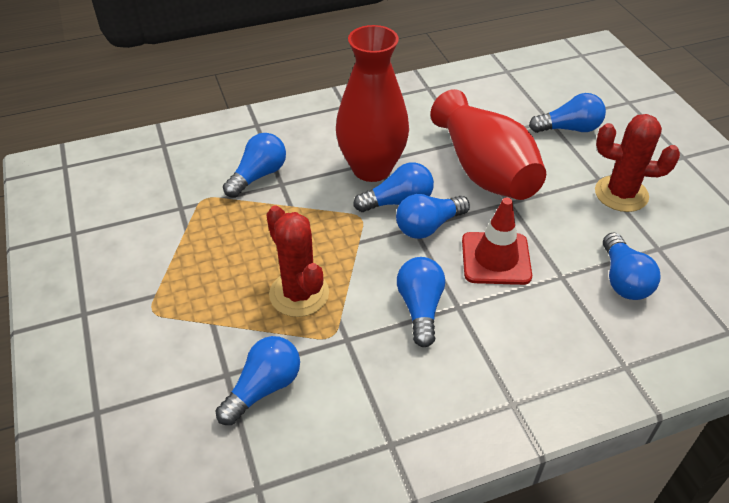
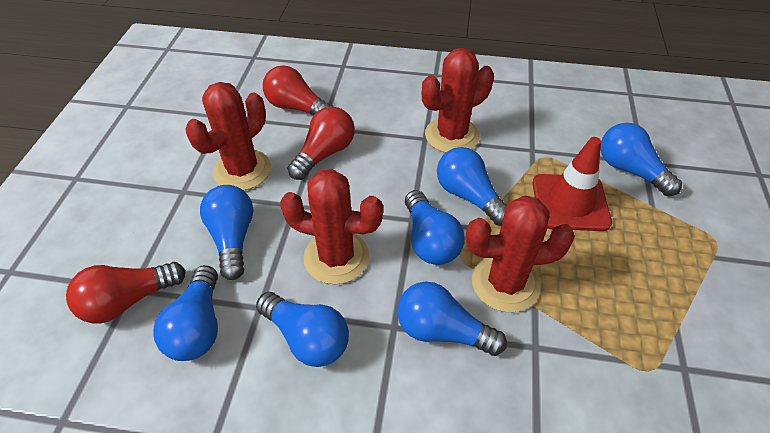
red cactus: 2 -> 4
red light bulb: 0 -> 3
red vase: 2 -> 0

